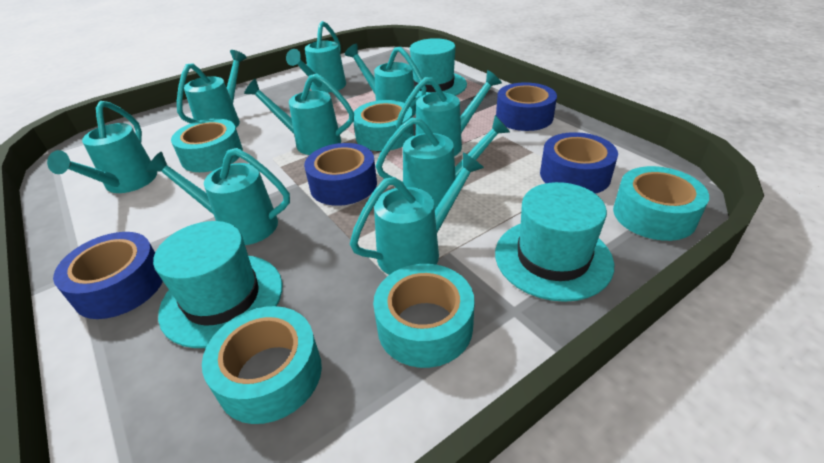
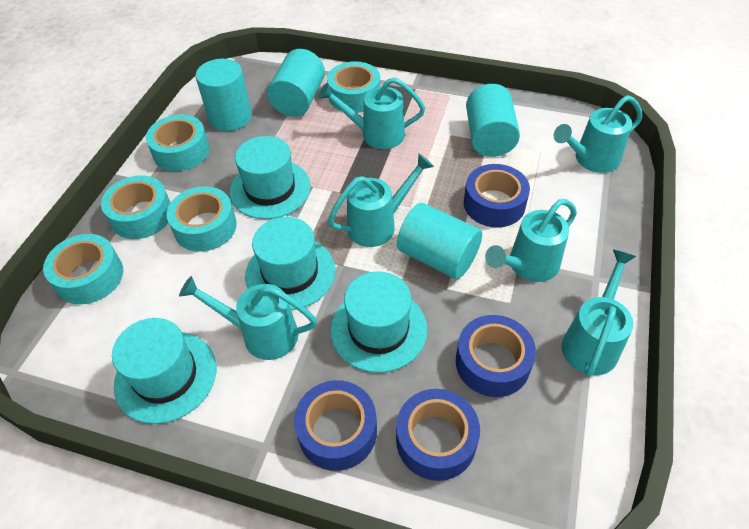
turquoise cylinder: 0 -> 4
turquoise hat: 3 -> 4
turquoise watering can: 9 -> 6

